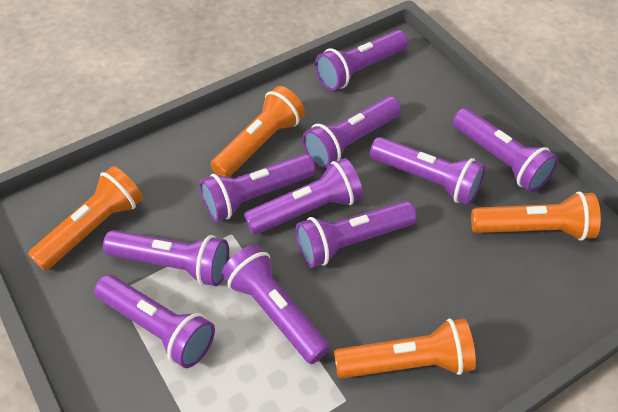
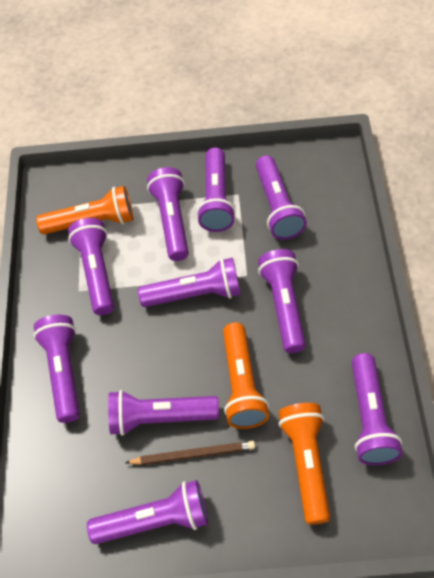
brown pencil: 0 -> 1
orange flashlight: 4 -> 3

